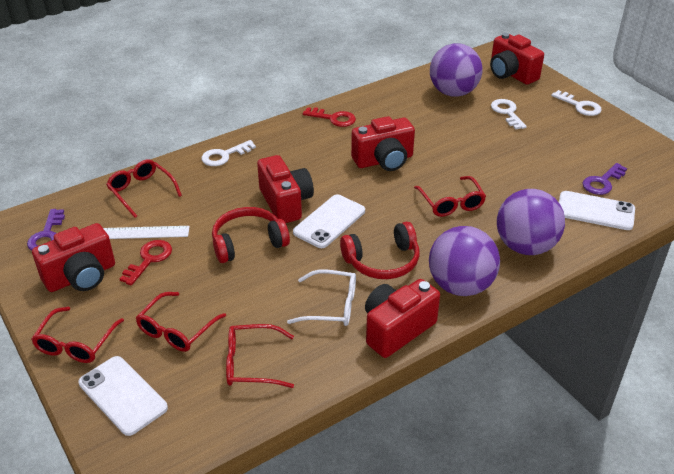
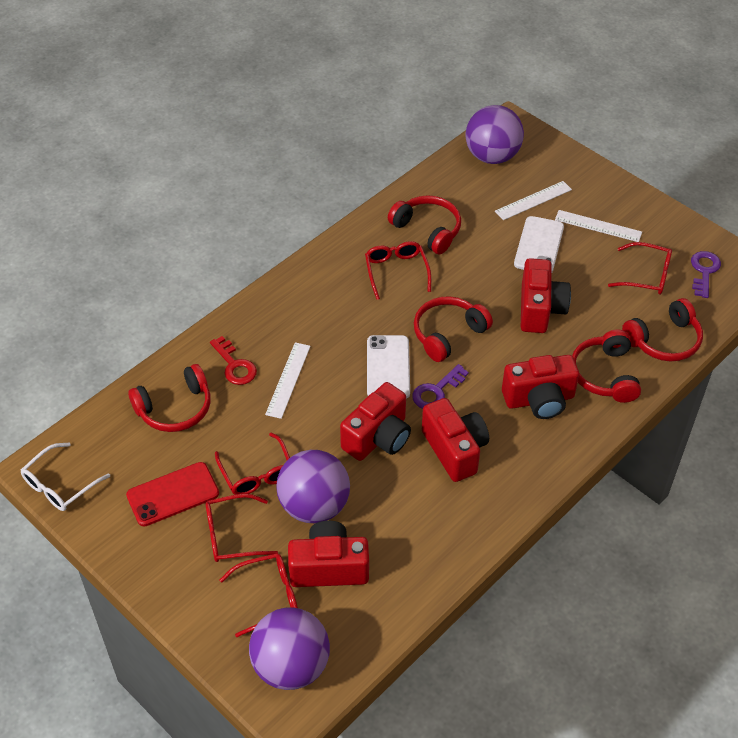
red headphones: 2 -> 5
red key: 2 -> 1
red phone: 0 -> 1
white key: 3 -> 0
white phone: 3 -> 2
white ruler: 1 -> 3

